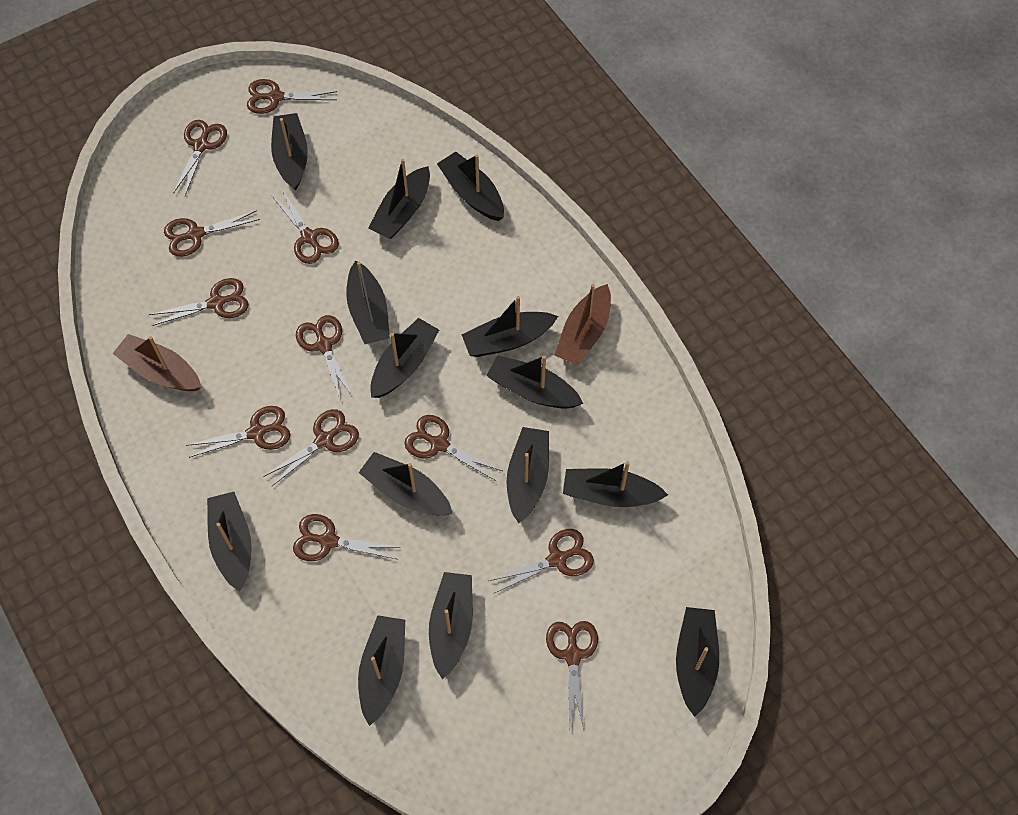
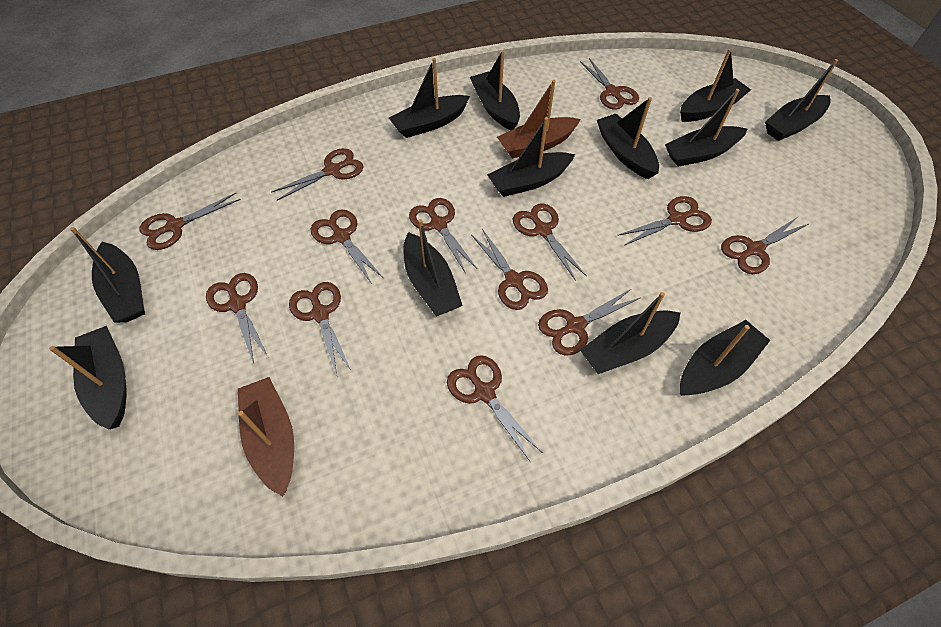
black boat: 14 -> 12
brown scissors: 12 -> 13

